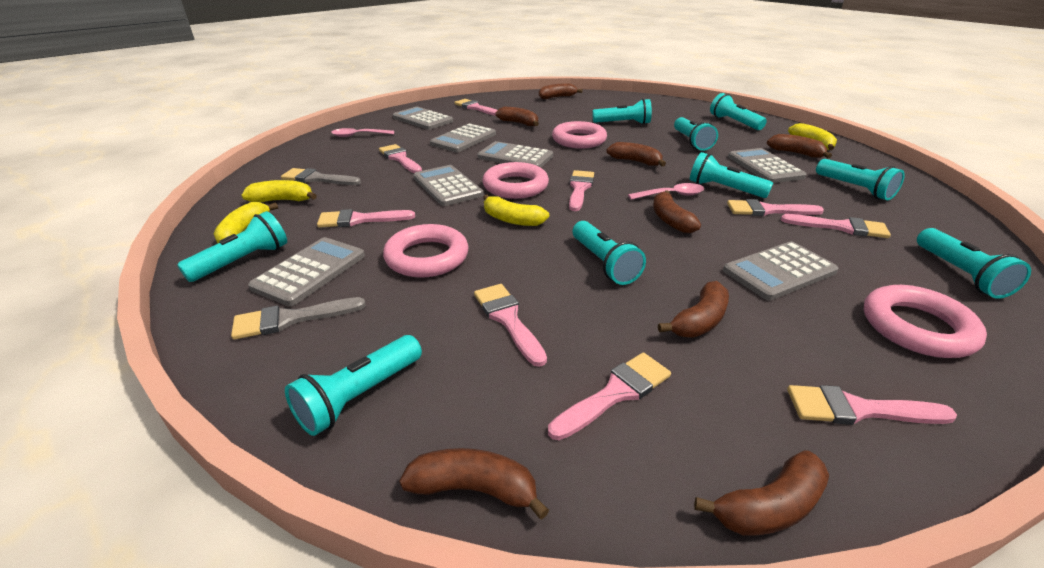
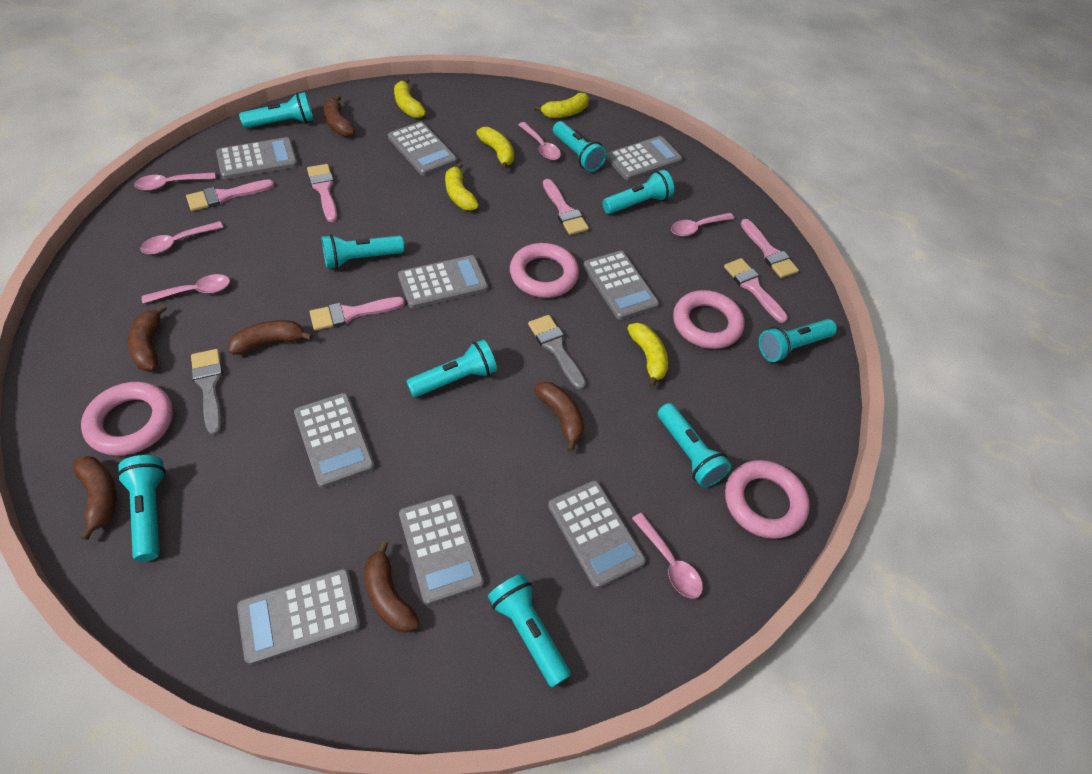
brown banana: 8 -> 6
grey calculator: 7 -> 9
pink brush: 9 -> 6
pink spoon: 2 -> 6
yellow banana: 4 -> 5

